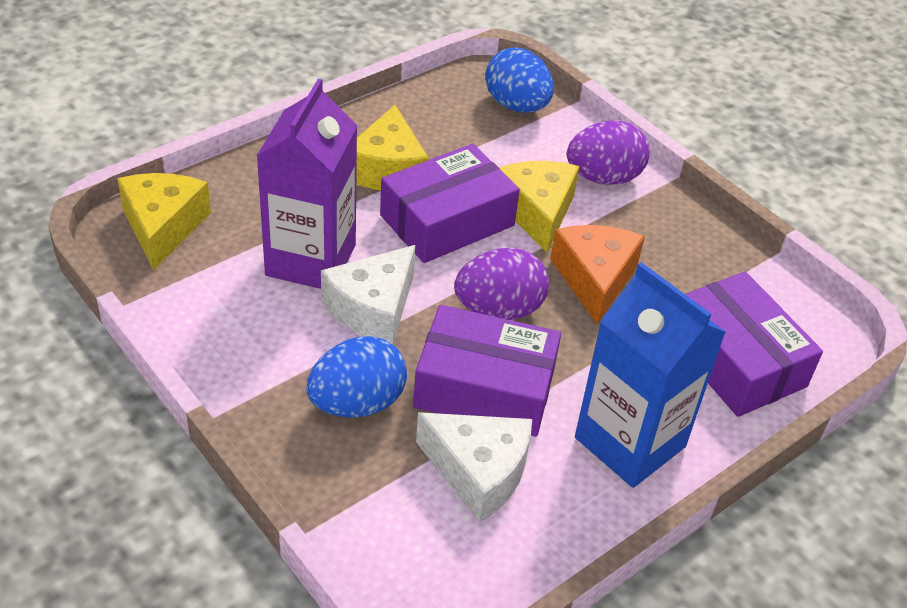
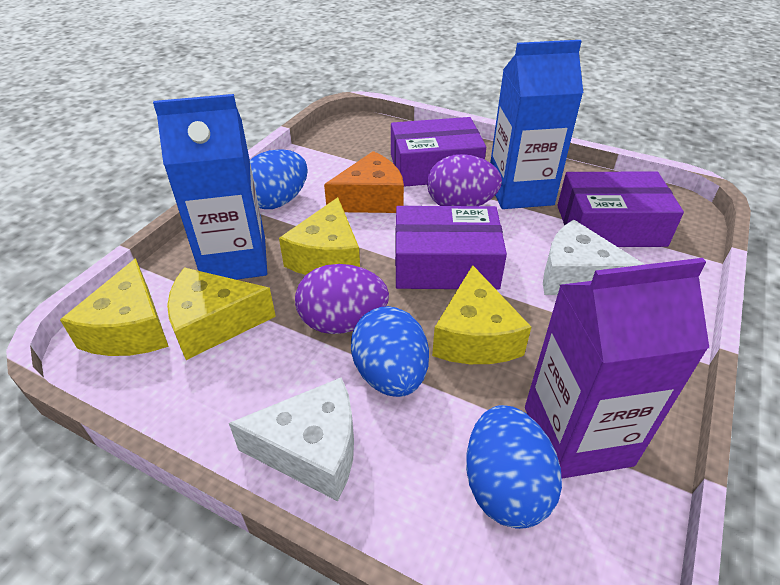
blue carton: 1 -> 2
blue egg: 2 -> 3
yellow cheese: 3 -> 4

